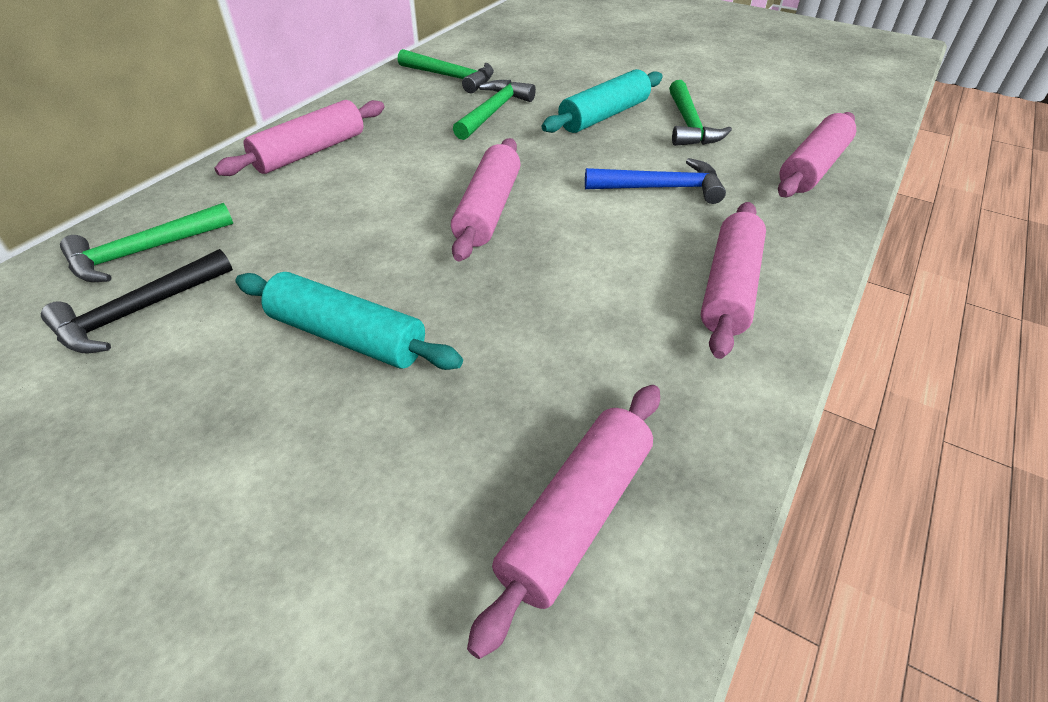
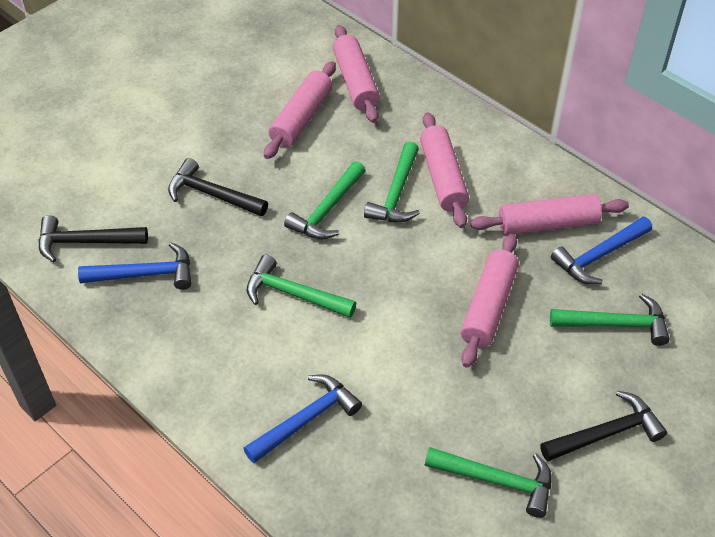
black hammer: 1 -> 3
blue hammer: 1 -> 3
green hammer: 4 -> 5
turquoise rolling pin: 2 -> 0

